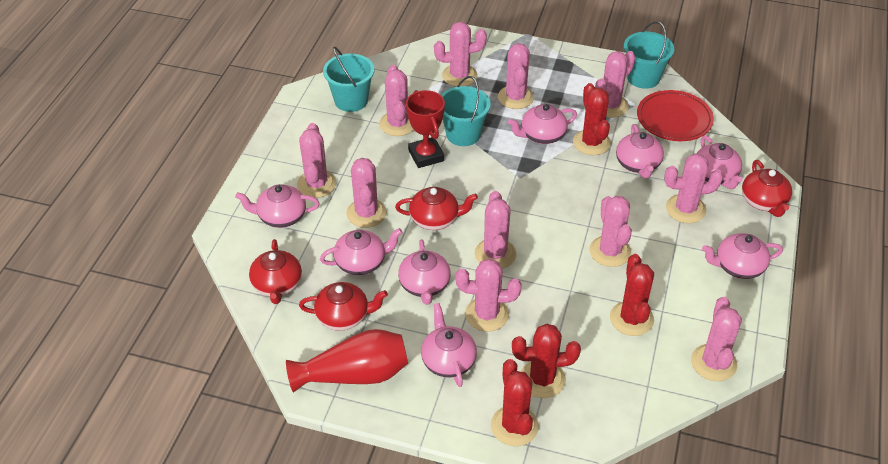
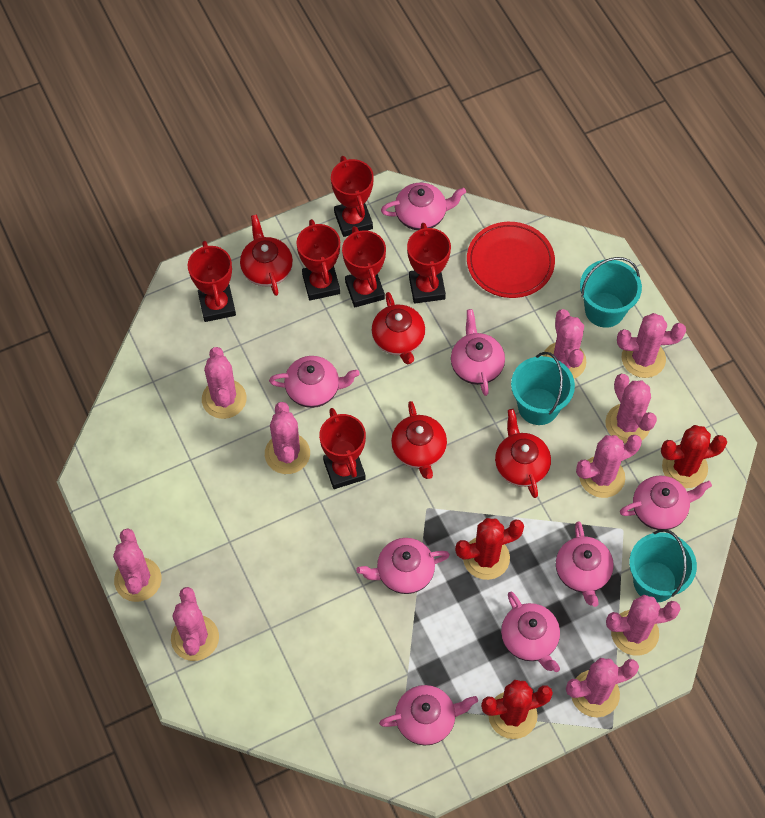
pink cactus: 11 -> 10
red cactus: 4 -> 3
red trophy: 1 -> 6
red vase: 1 -> 0

